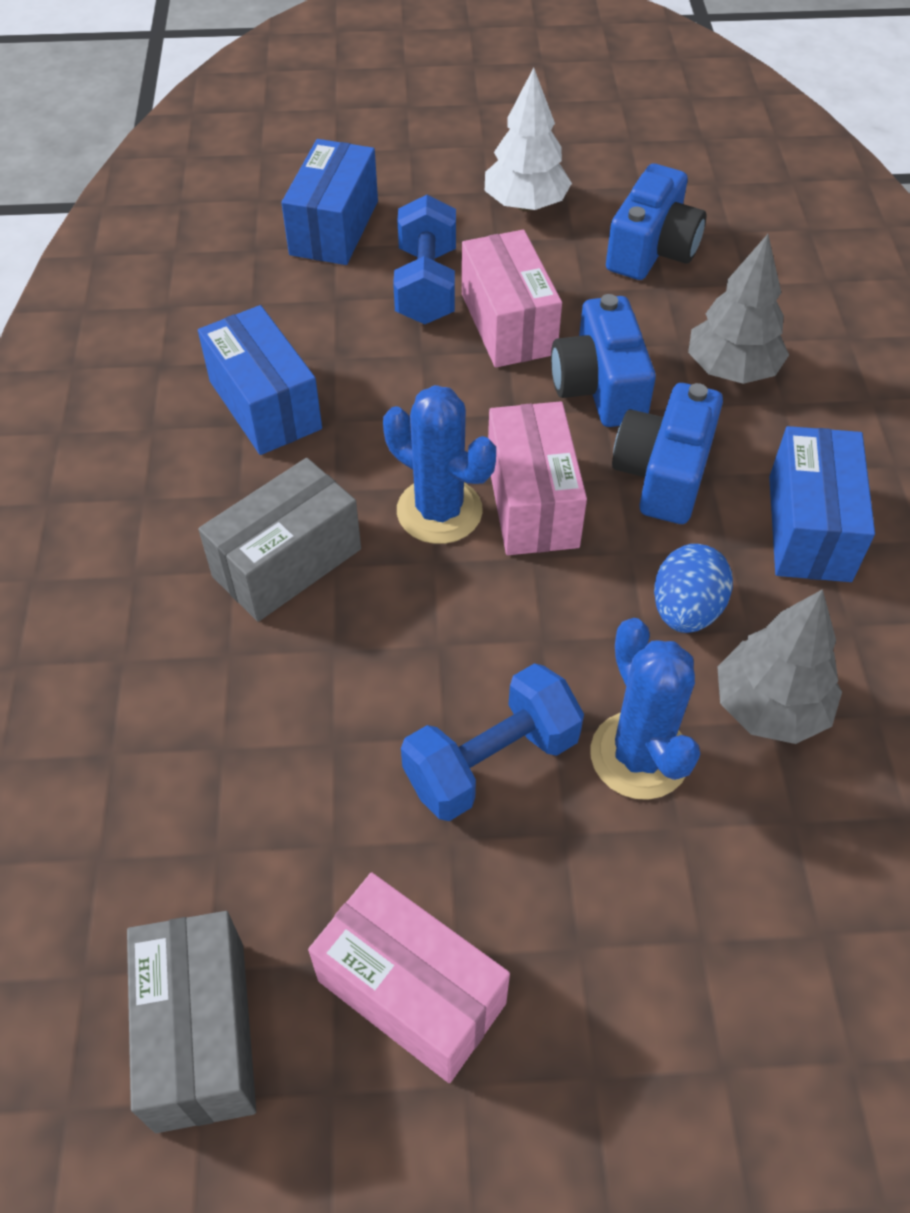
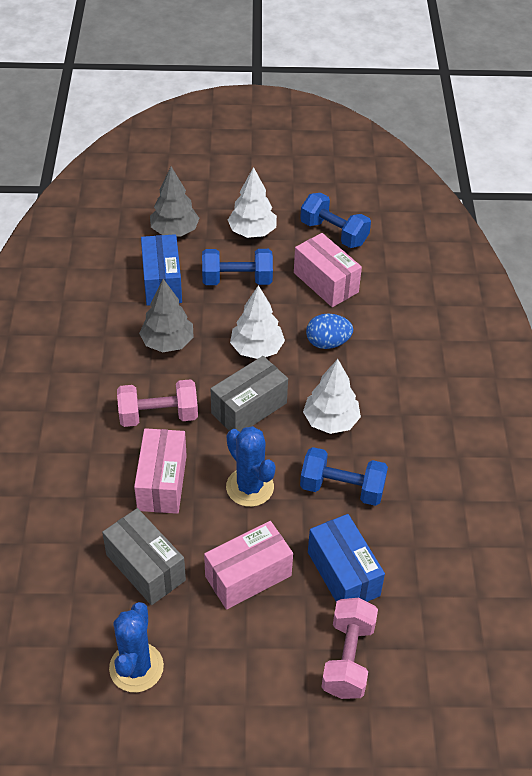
blue box: 3 -> 2
blue camera: 3 -> 0
blue dumbbell: 2 -> 3
pink dumbbell: 0 -> 2
white tree: 1 -> 3

